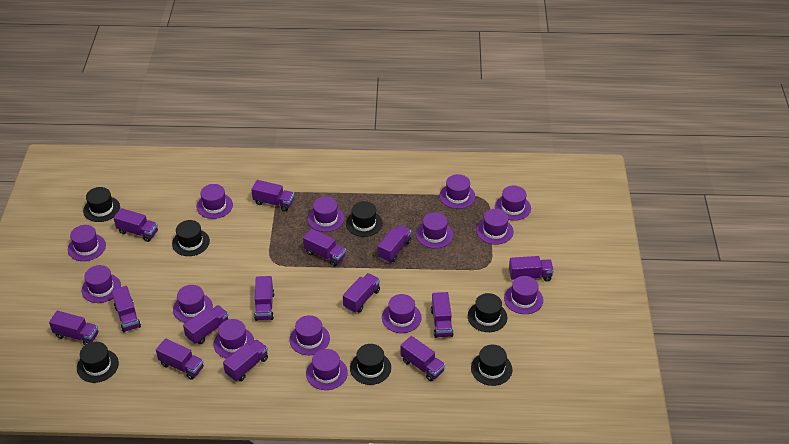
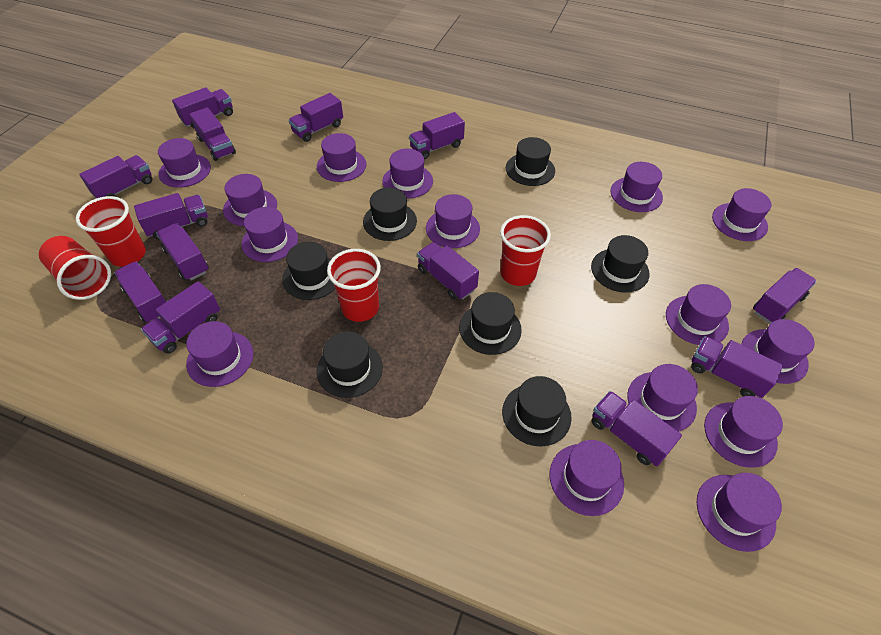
purple hat: 14 -> 15
purple truck: 14 -> 13
red cup: 0 -> 4

